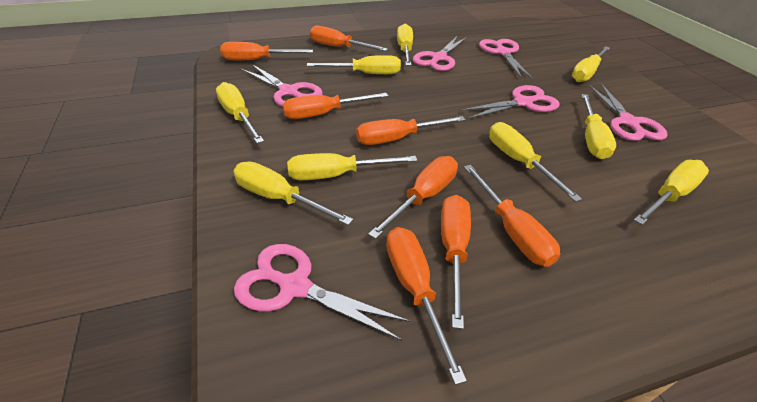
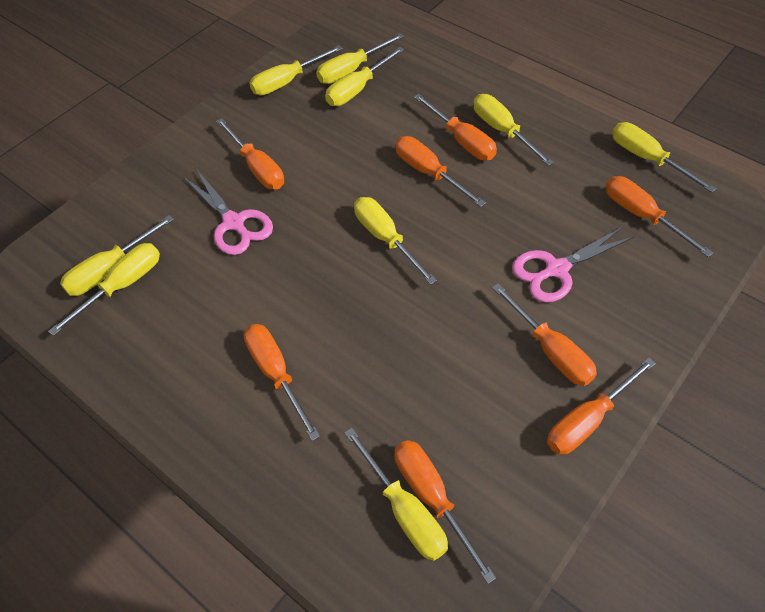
pink scissors: 6 -> 2

